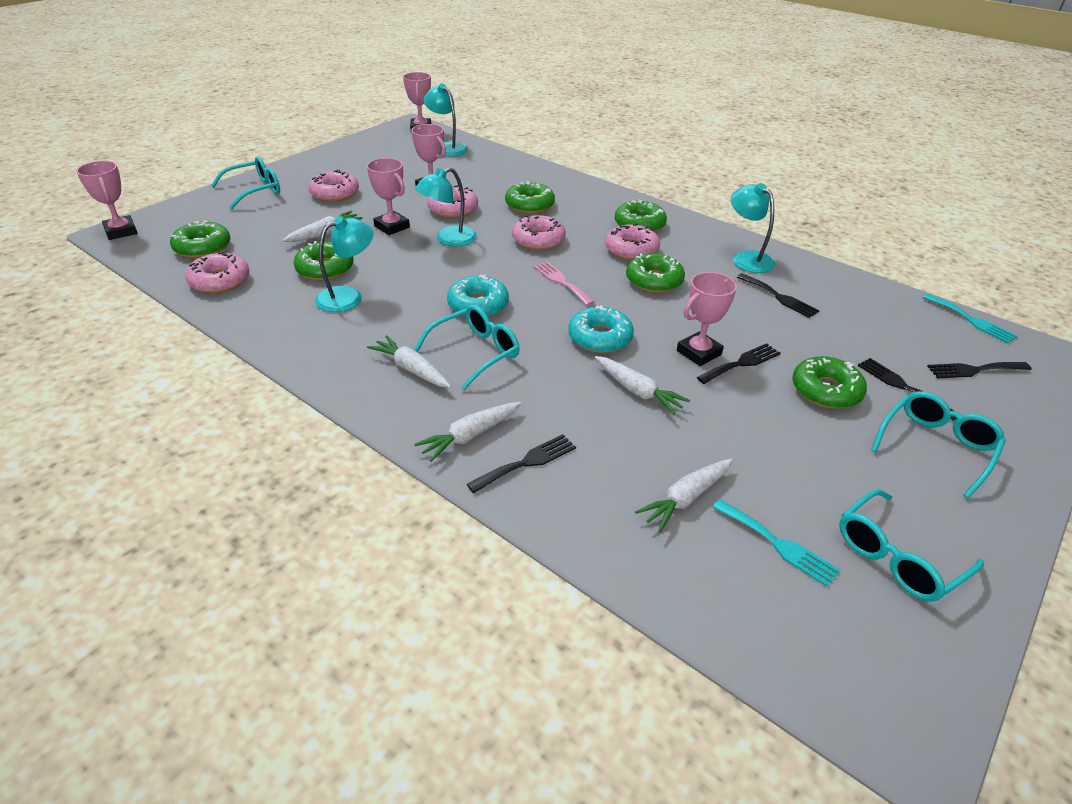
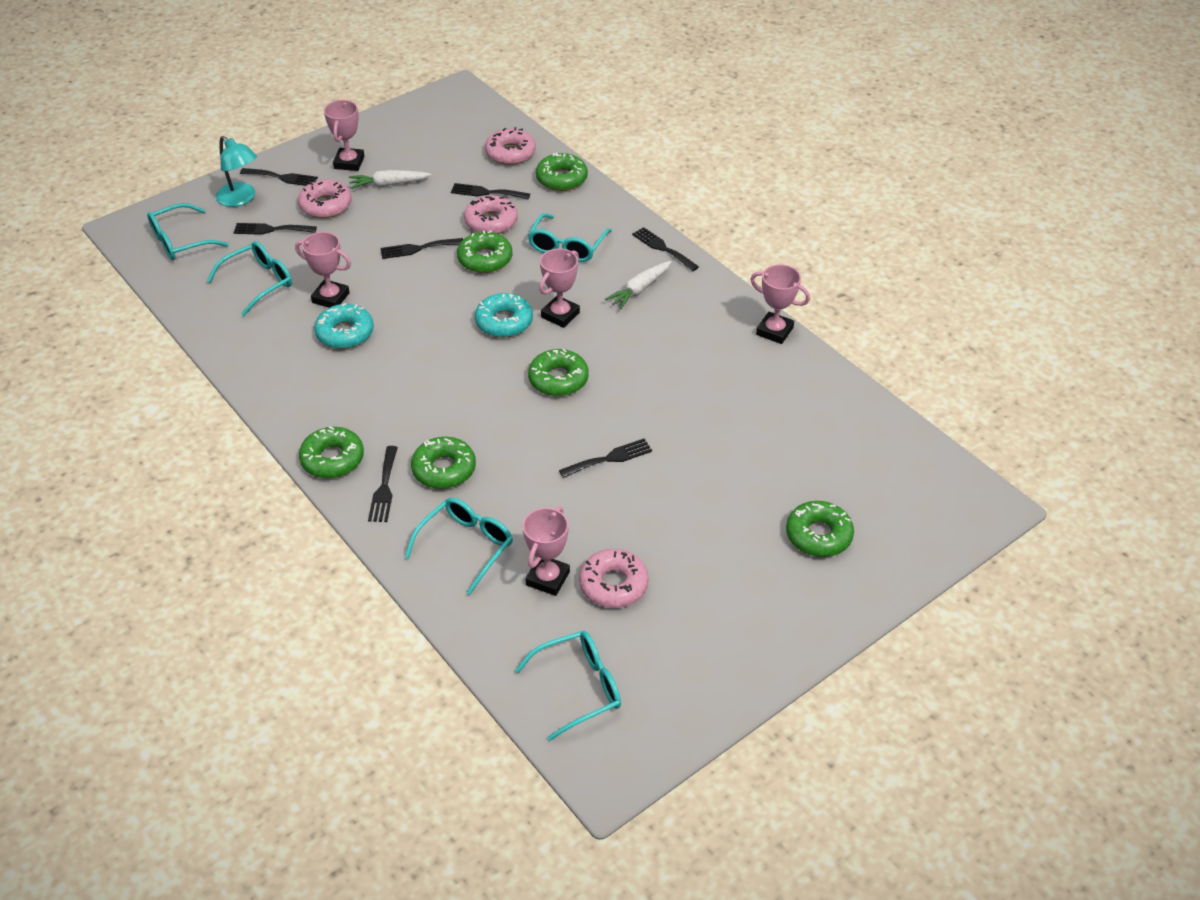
black fork: 5 -> 7
pink donut: 5 -> 4
pink fork: 1 -> 0
turquoise fork: 2 -> 0
turquoise glasses: 4 -> 5
turquoise lamp: 4 -> 1
white carrot: 5 -> 2

